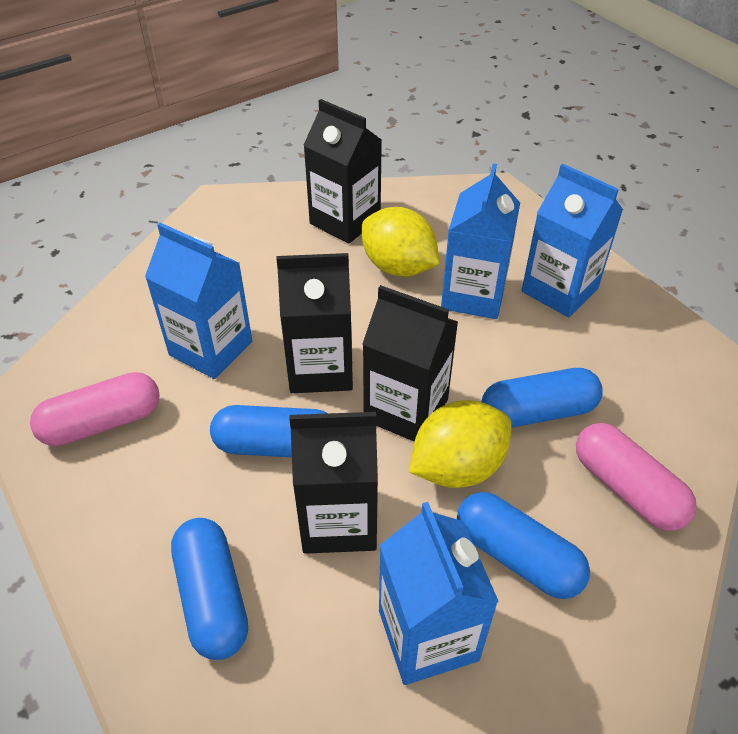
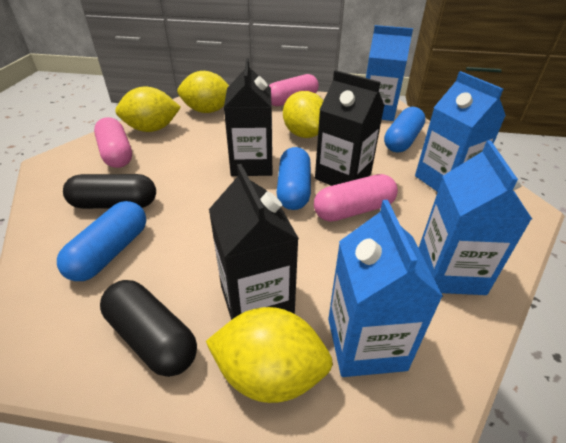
black capsule: 0 -> 2
black carton: 4 -> 3
blue capsule: 4 -> 3
pink capsule: 2 -> 3
yellow lemon: 2 -> 4

